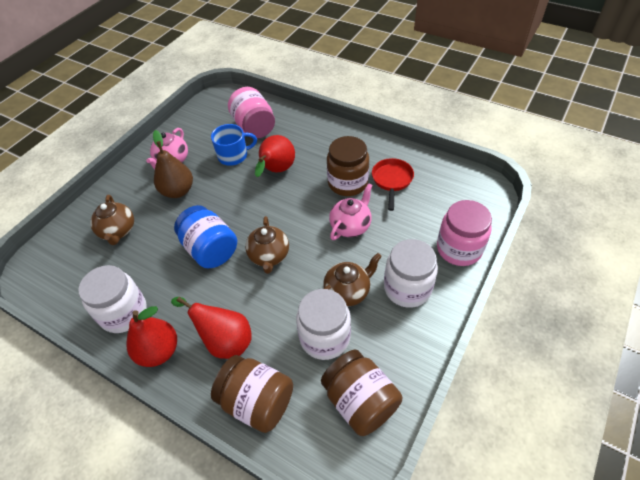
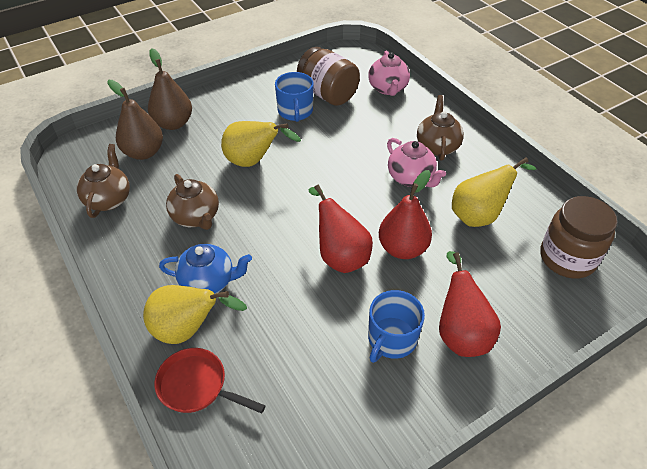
blue jar: 1 -> 0
blue mug: 1 -> 2
blue teapot: 0 -> 1
brown jar: 3 -> 2
brown pear: 1 -> 2
pink jar: 2 -> 0
white jar: 3 -> 0
yellow pear: 0 -> 3

